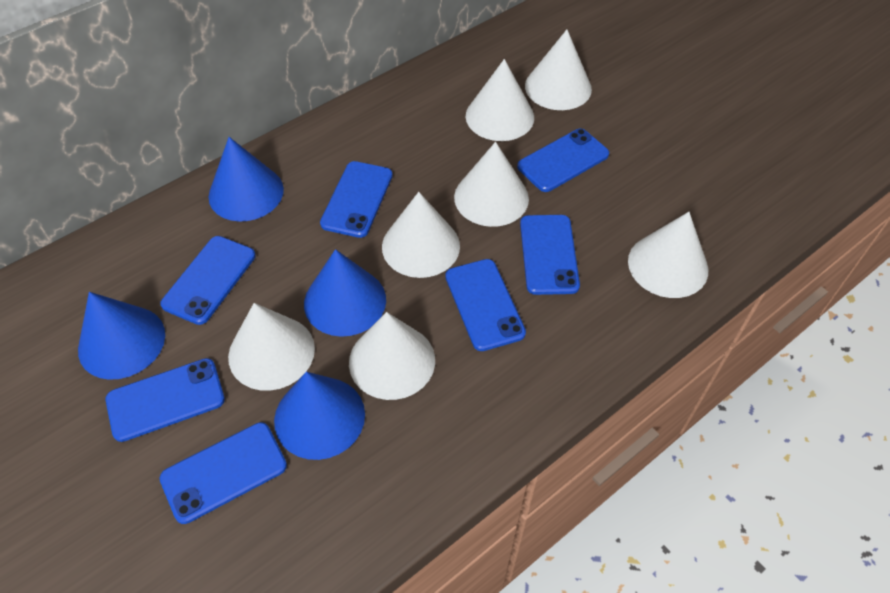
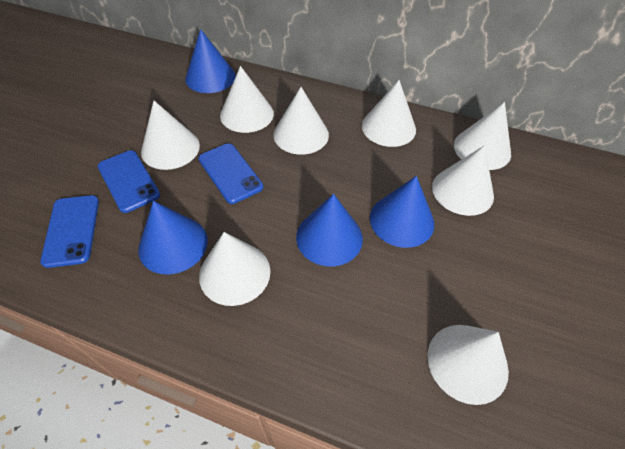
blue phone: 7 -> 3
white cone: 7 -> 8

